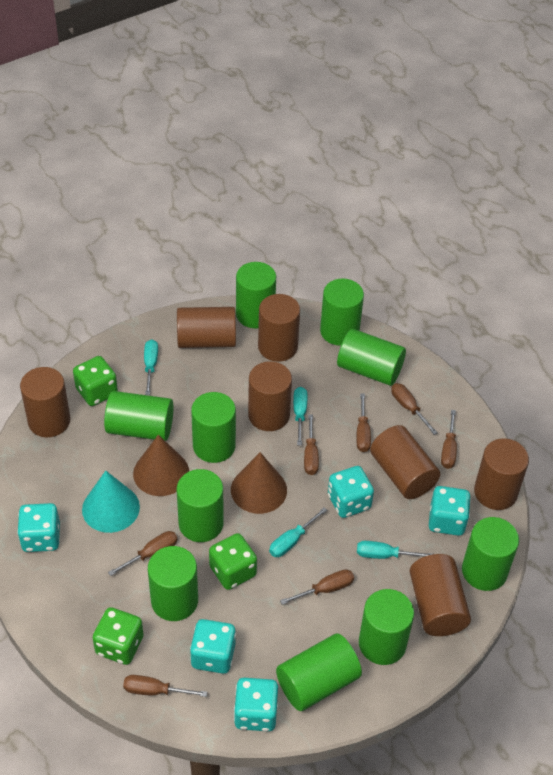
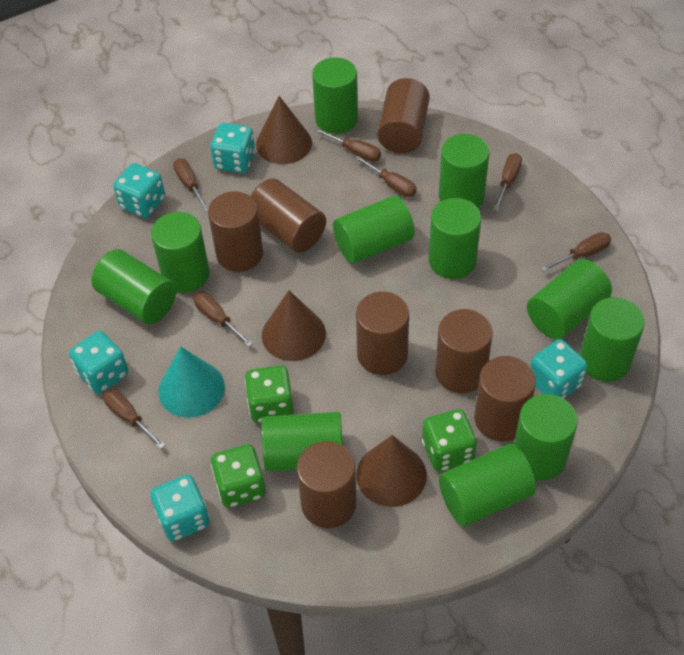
brown cone: 2 -> 3
green cylinder: 10 -> 11
turquoise screwdriver: 4 -> 0

